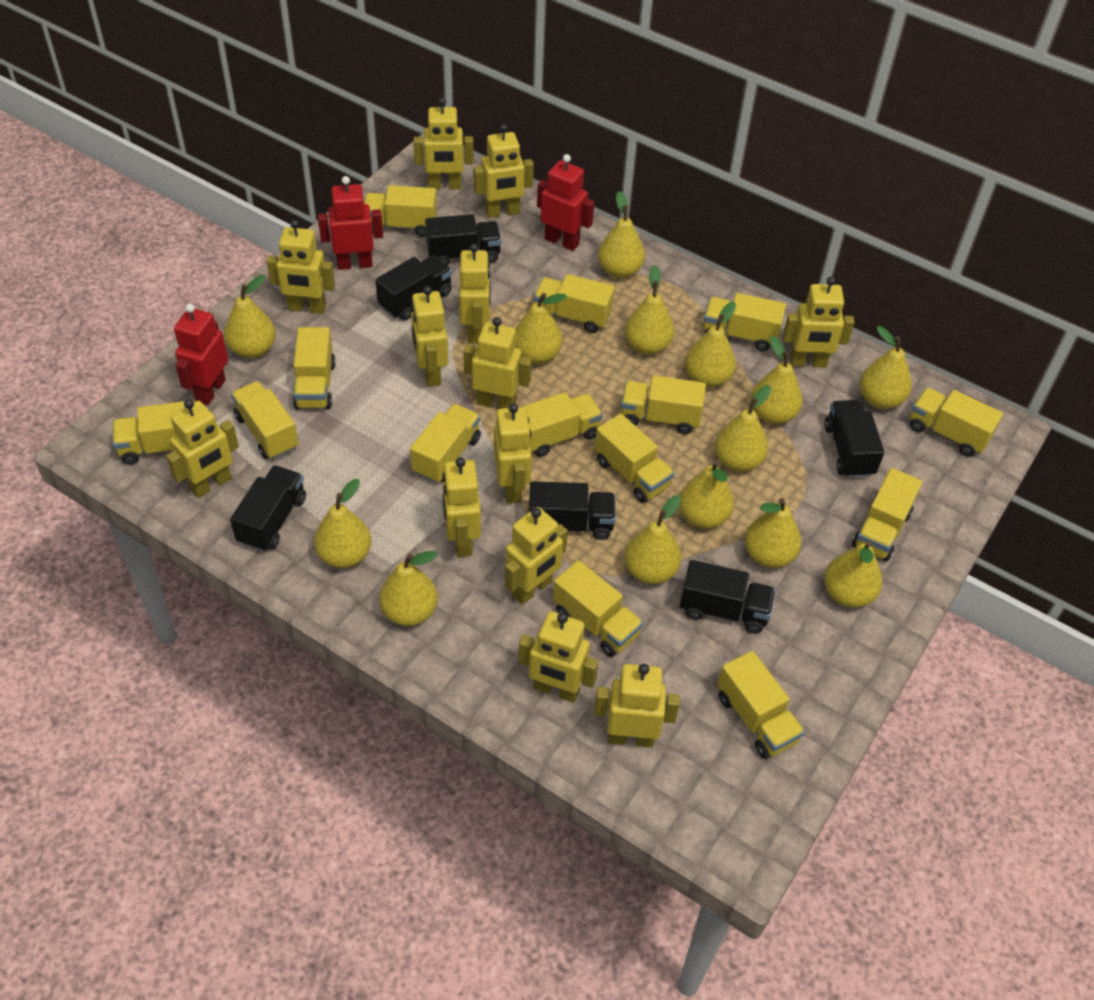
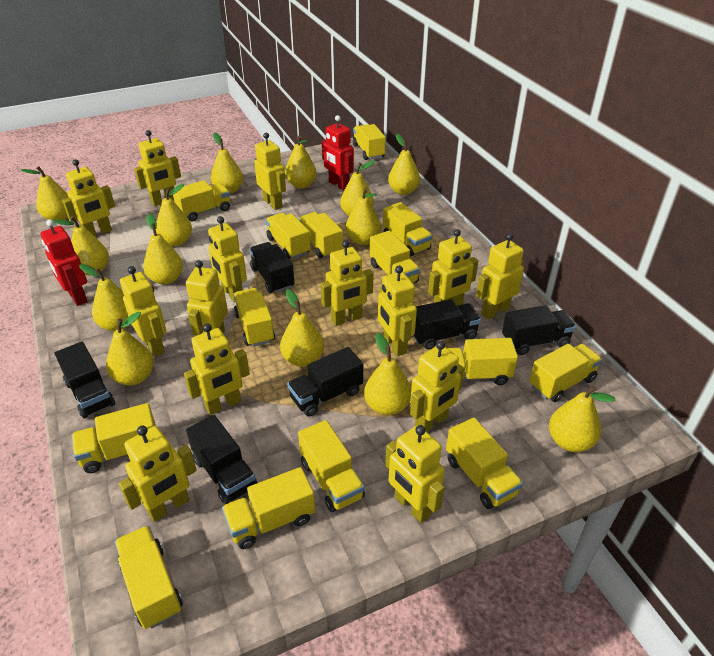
red robot: 3 -> 2
yellow robot: 13 -> 14

